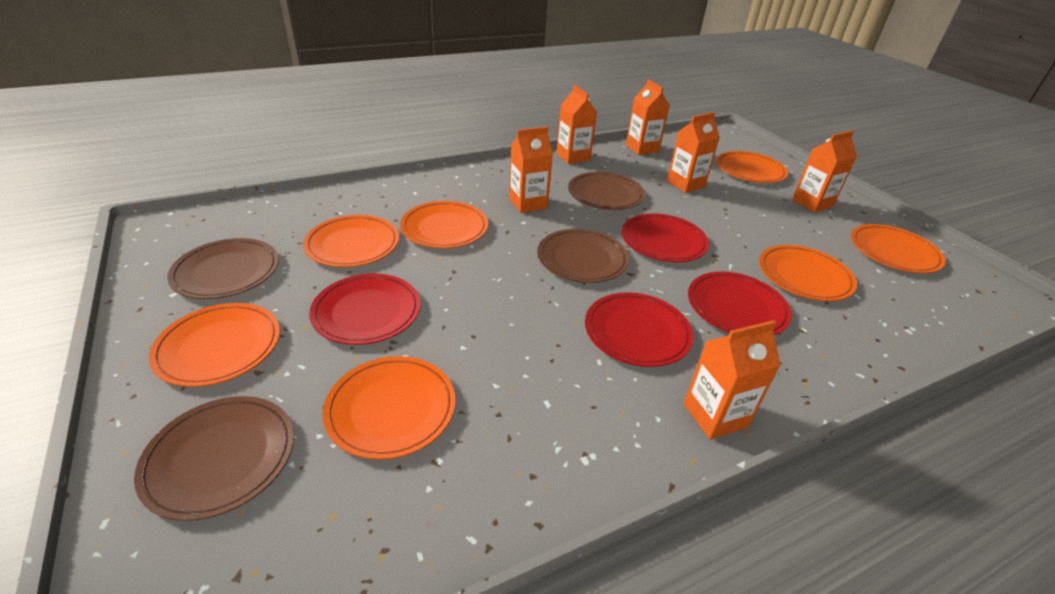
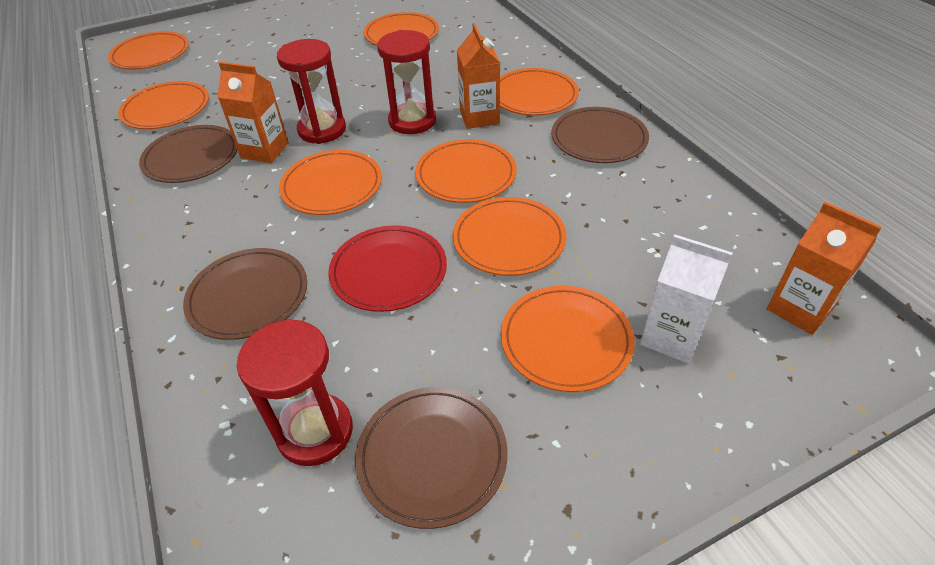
orange carton: 6 -> 3
orange plate: 7 -> 8
red hourglass: 0 -> 3
red plate: 4 -> 1
white carton: 0 -> 1

